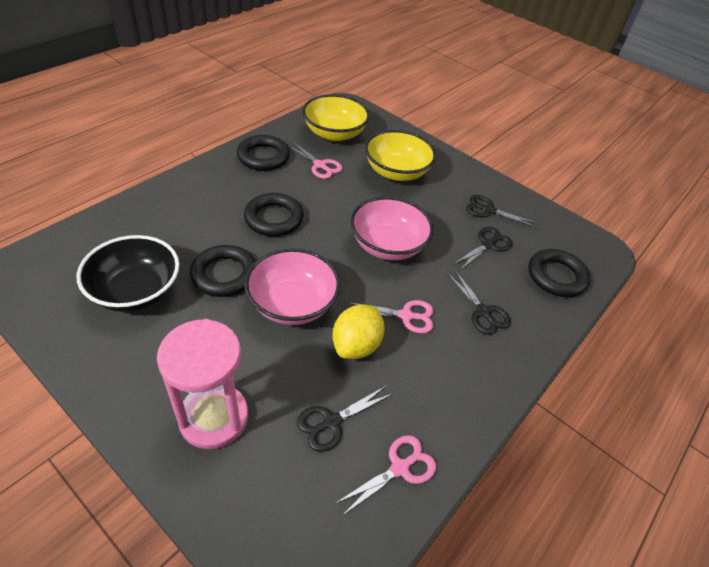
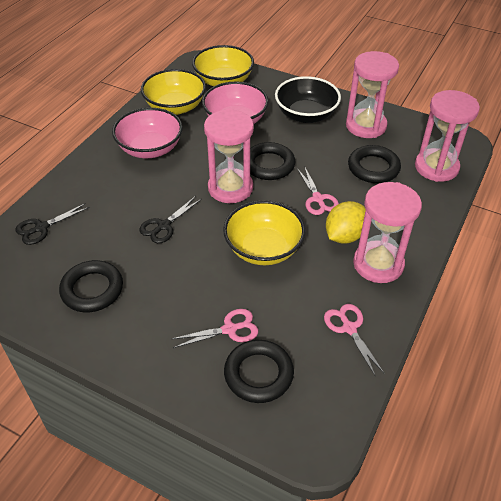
black scissors: 4 -> 2
pink hourglass: 1 -> 4
yellow bowl: 2 -> 3

